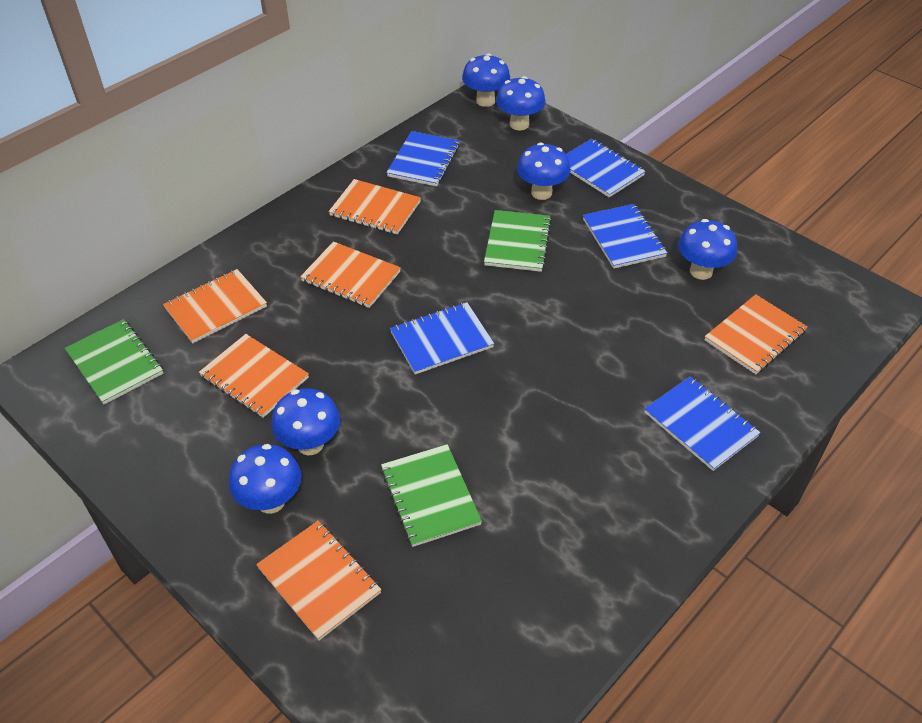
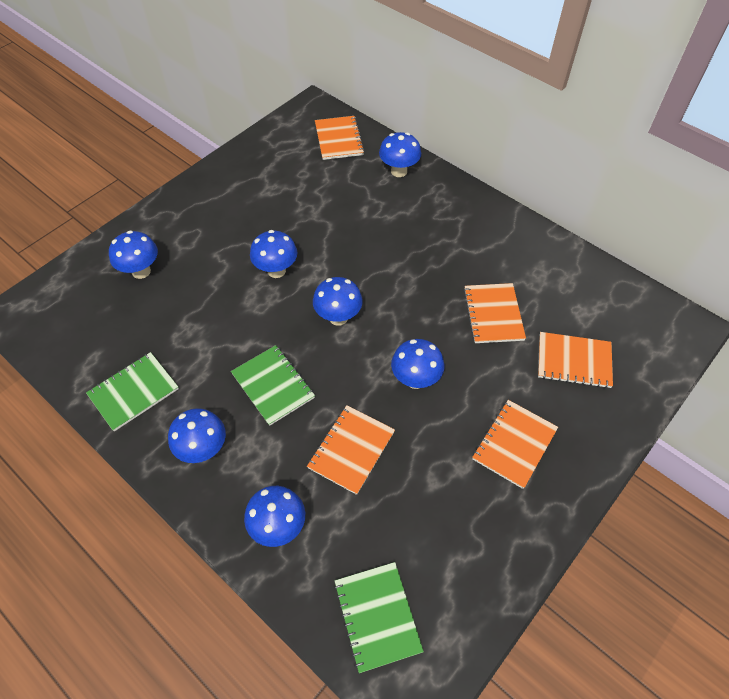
blue mushroom: 6 -> 7
blue notebook: 5 -> 0
orange notebook: 6 -> 5

